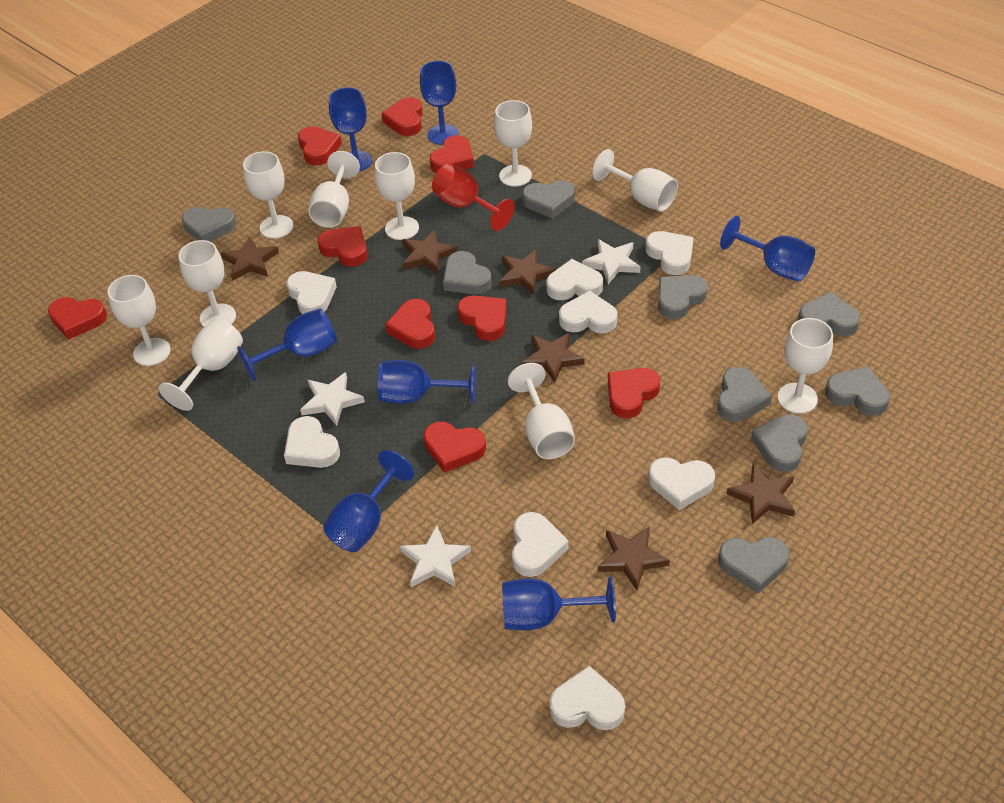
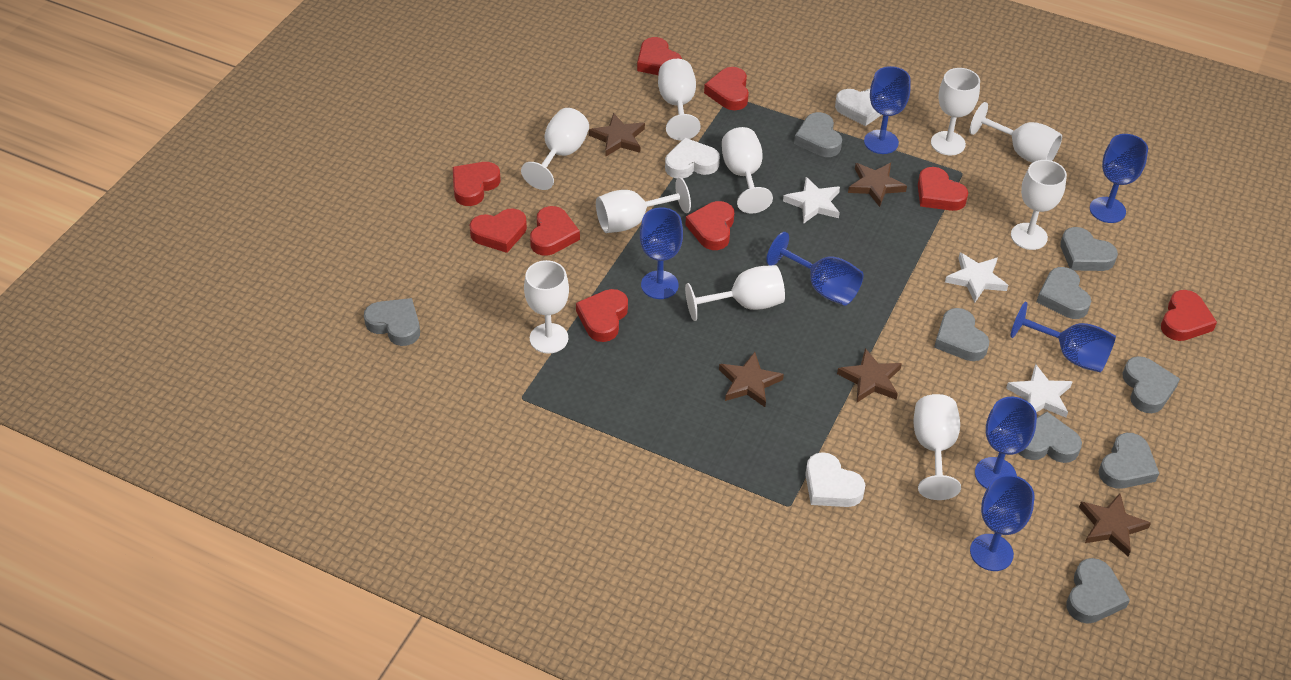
brown star: 6 -> 5
red goblet: 1 -> 0
white heart: 8 -> 3

